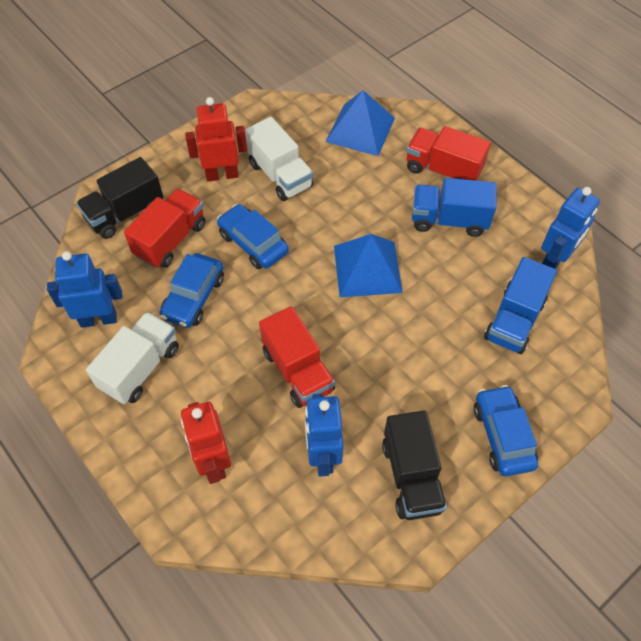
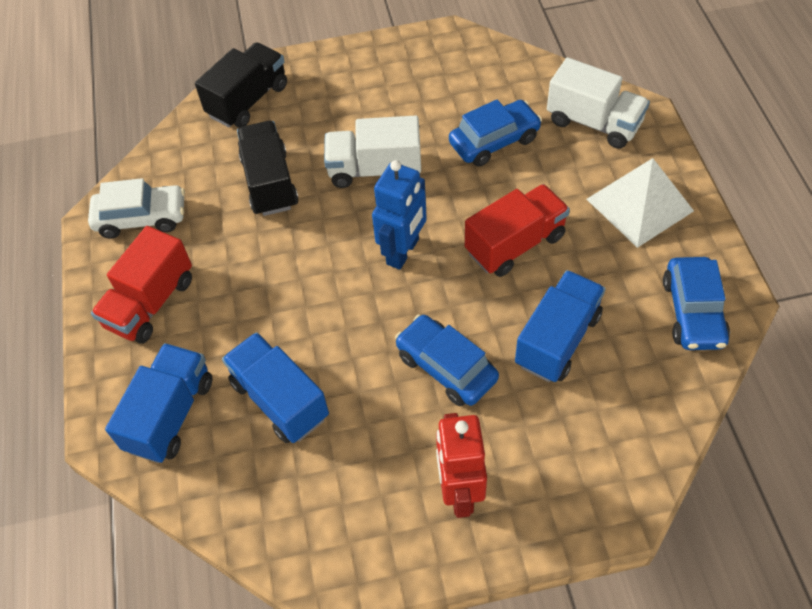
blue pyramid: 2 -> 0
blue robot: 3 -> 1
blue truck: 2 -> 3
red robot: 2 -> 1
red truck: 3 -> 2
white car: 0 -> 1
white pyramid: 0 -> 1

